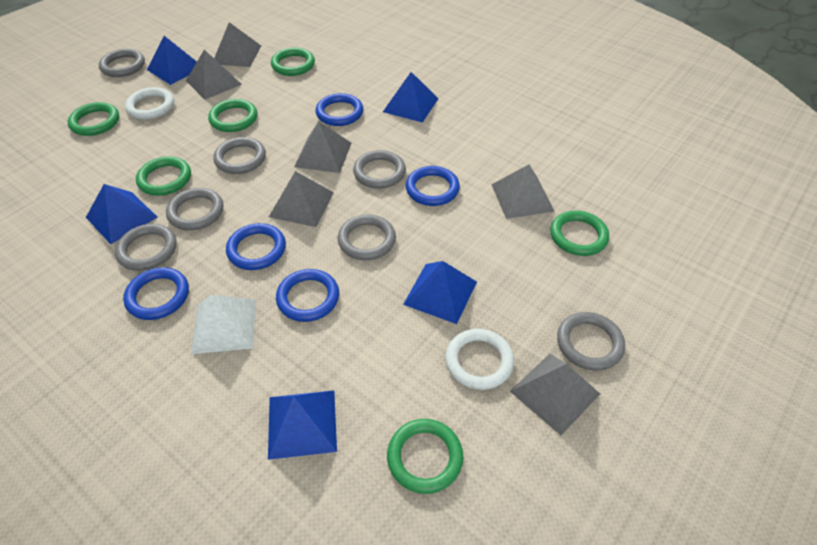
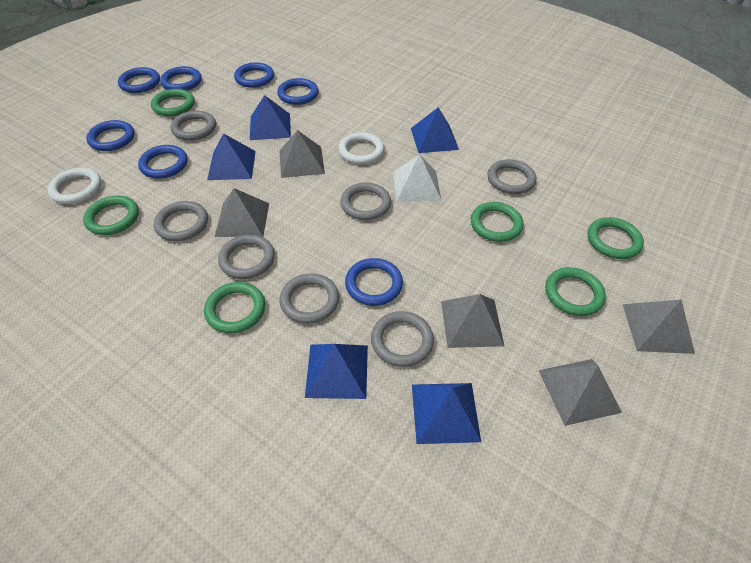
blue ring: 5 -> 7
grey pyramid: 6 -> 5

